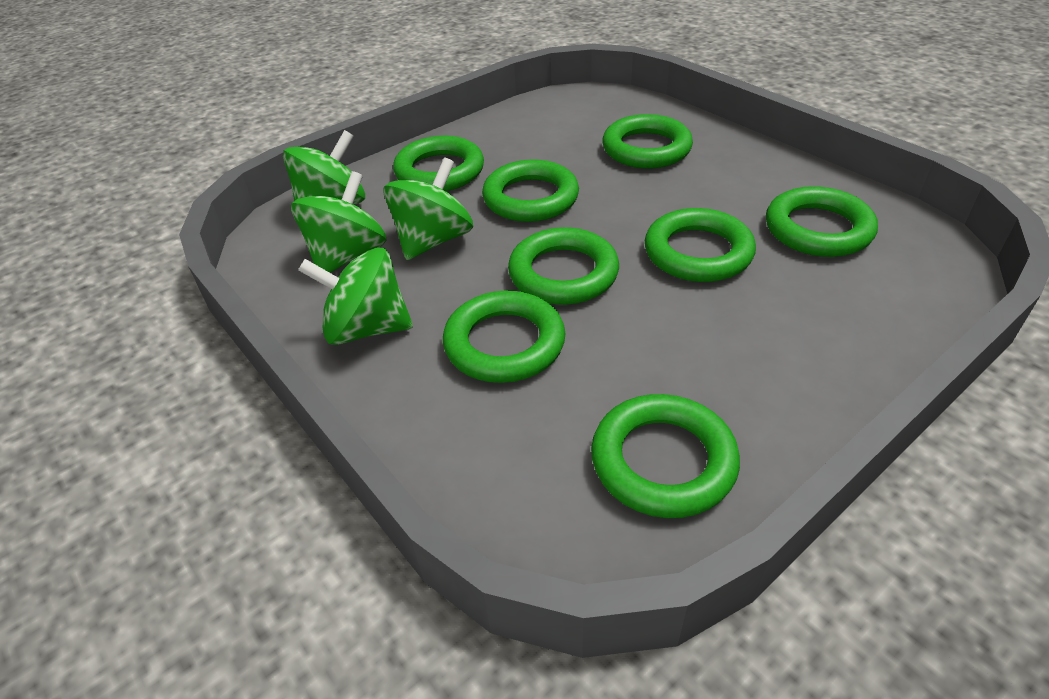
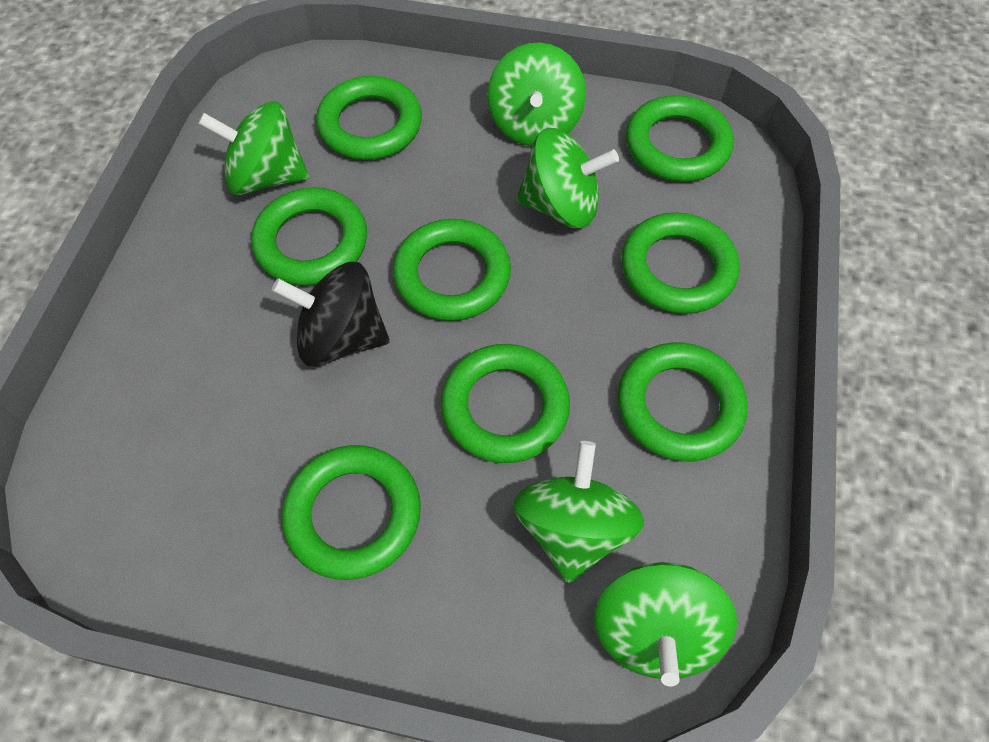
black spinning top: 0 -> 1
green spinning top: 4 -> 5

